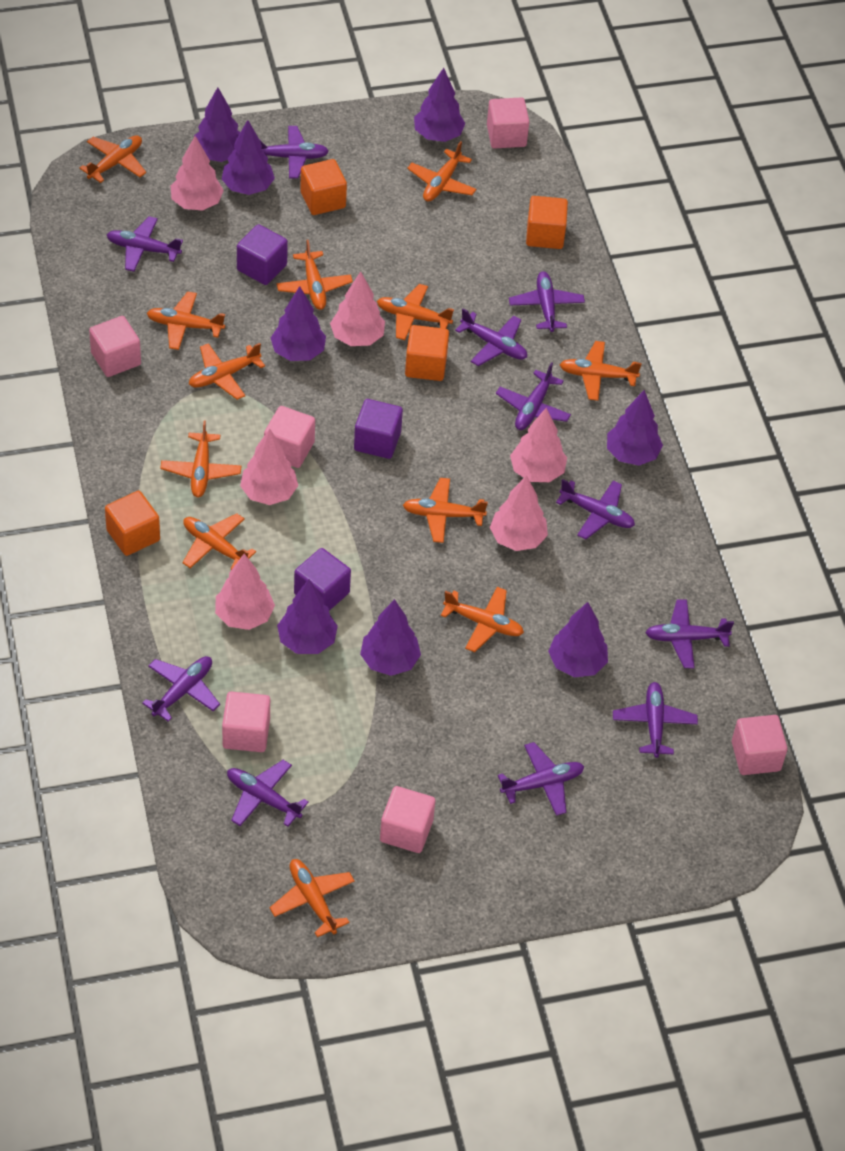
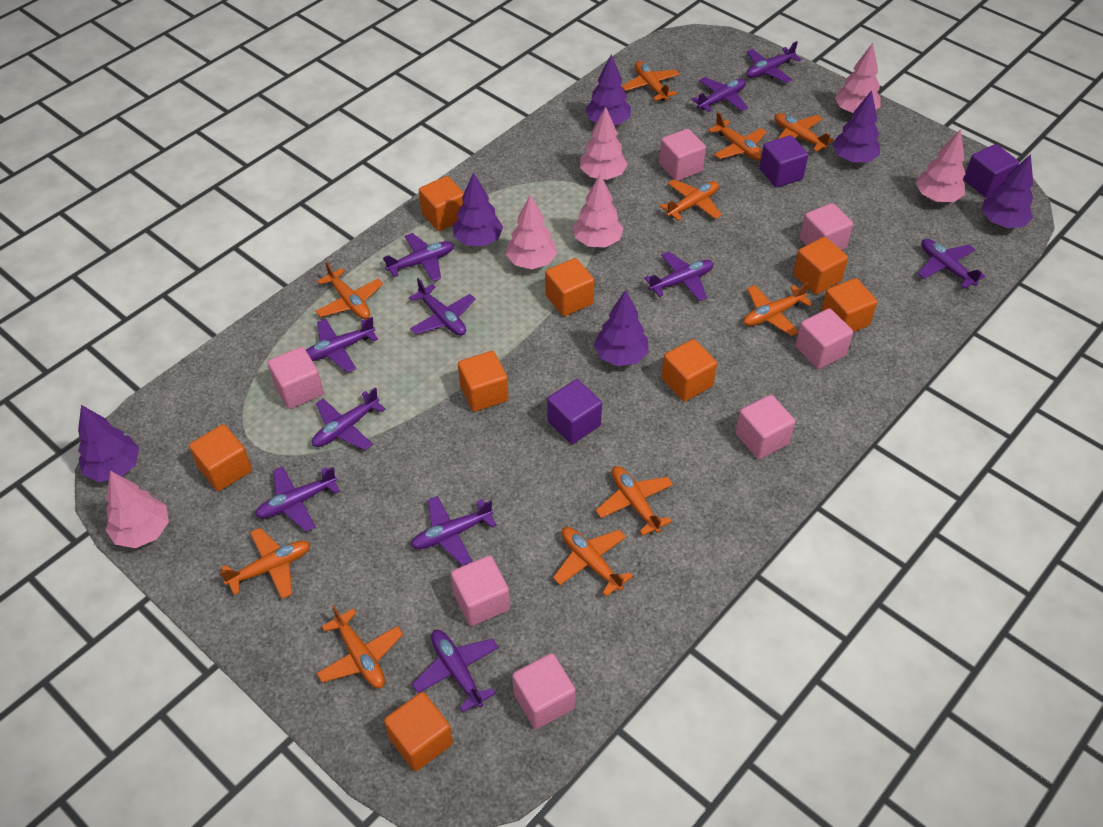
orange cube: 4 -> 8
orange plane: 12 -> 10
pink cube: 6 -> 7
purple tree: 8 -> 6

